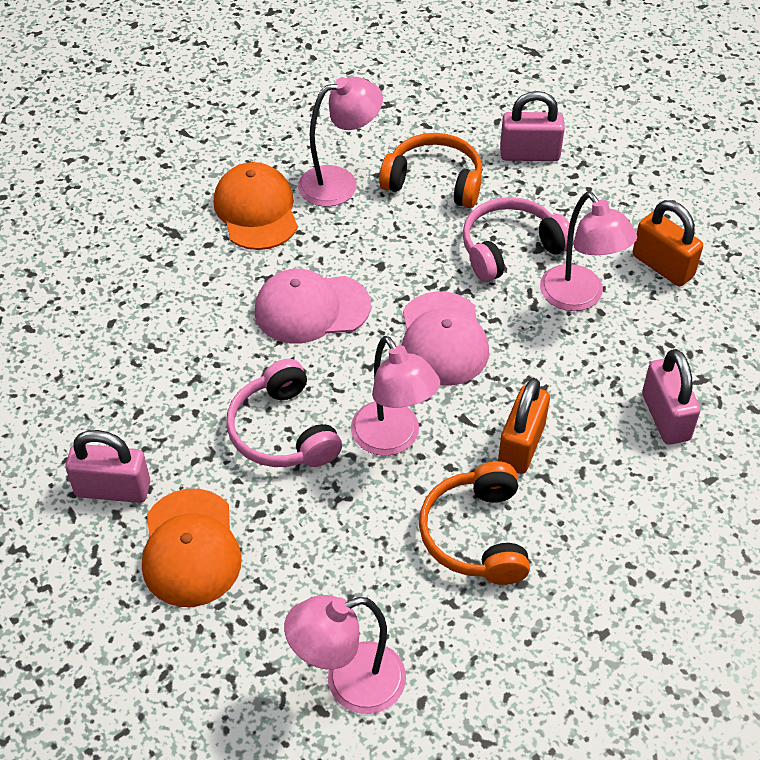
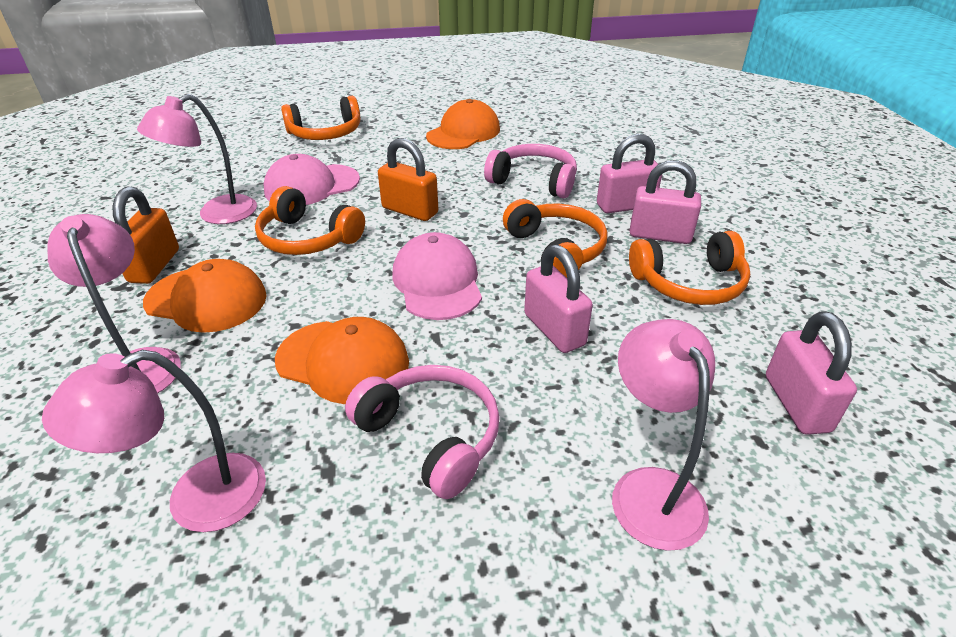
orange cap: 2 -> 3
orange headphones: 2 -> 4
pink padlock: 3 -> 4

